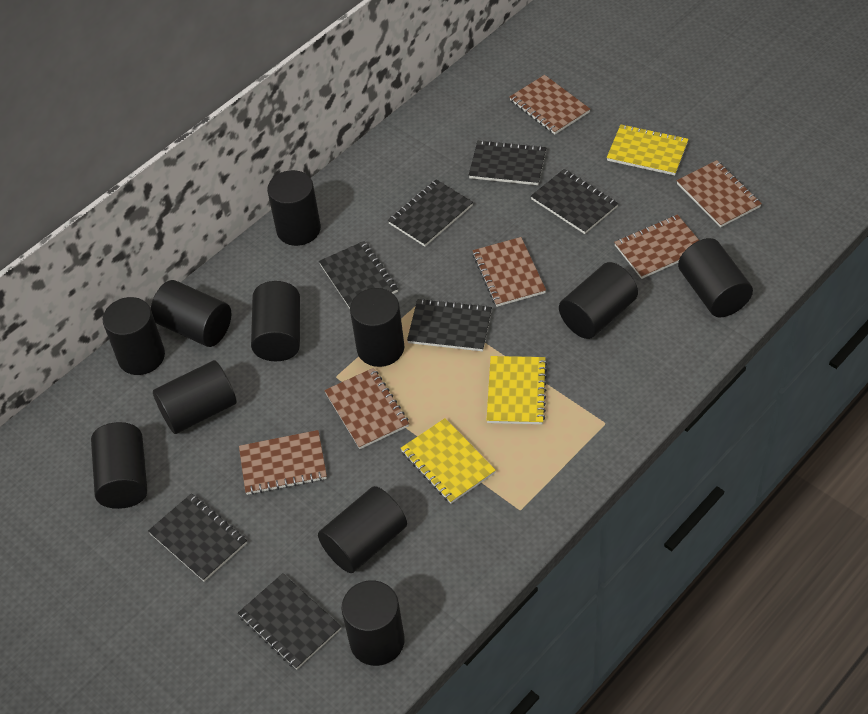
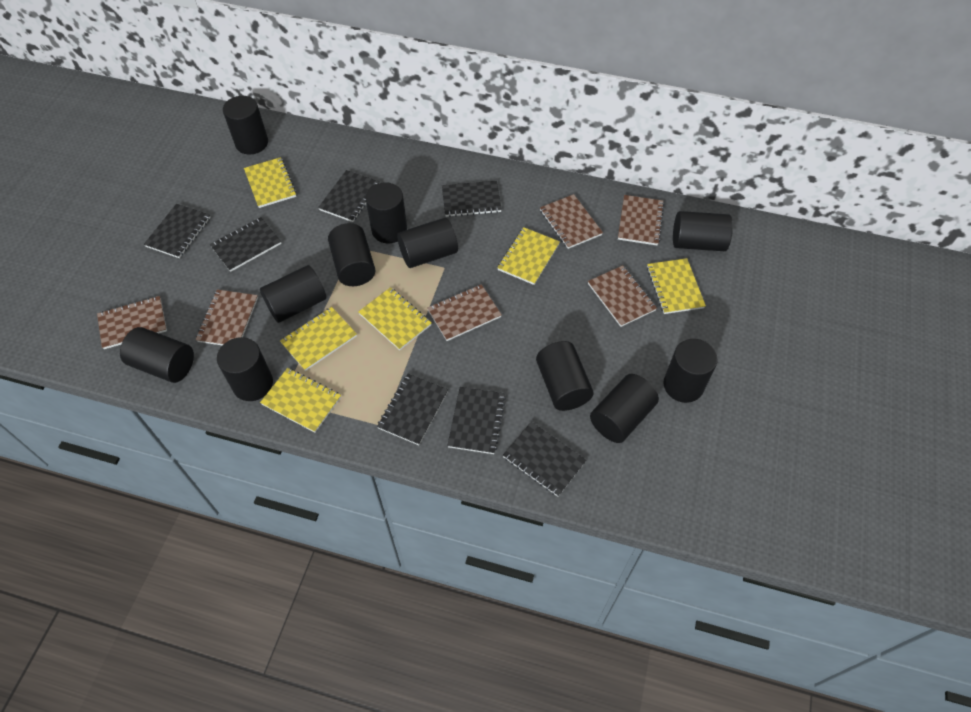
yellow notebook: 3 -> 6

